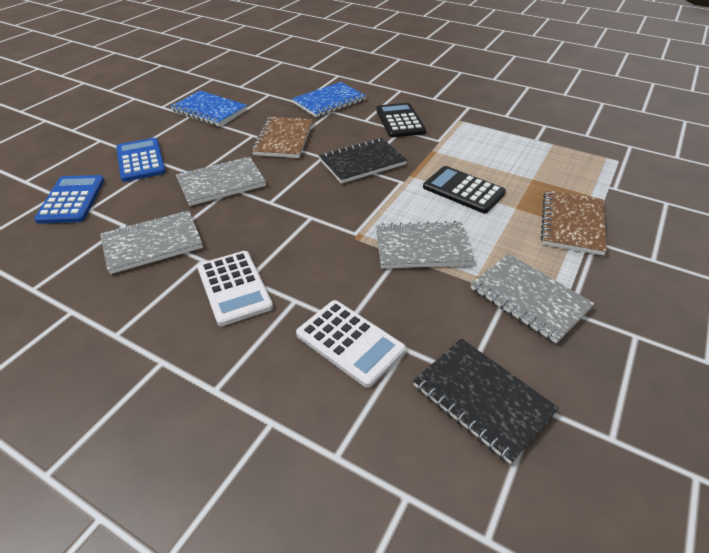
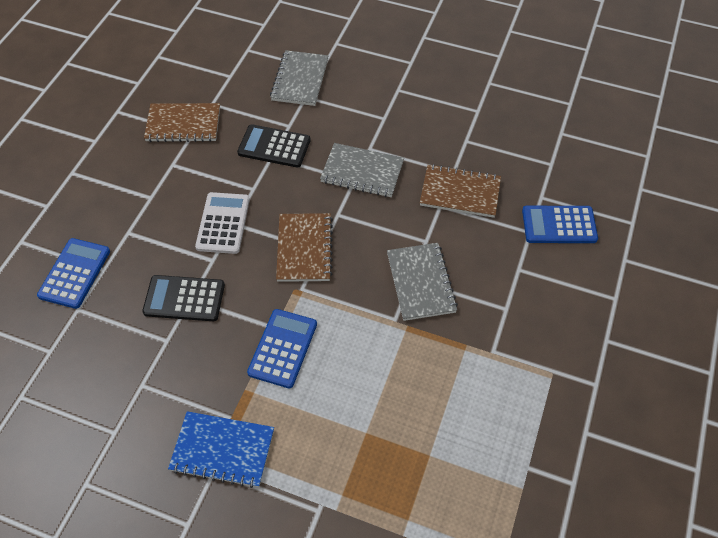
black notebook: 2 -> 0
blue calculator: 2 -> 3
blue notebook: 2 -> 1
brown notebook: 2 -> 3
grey notebook: 4 -> 3
white calculator: 2 -> 1

